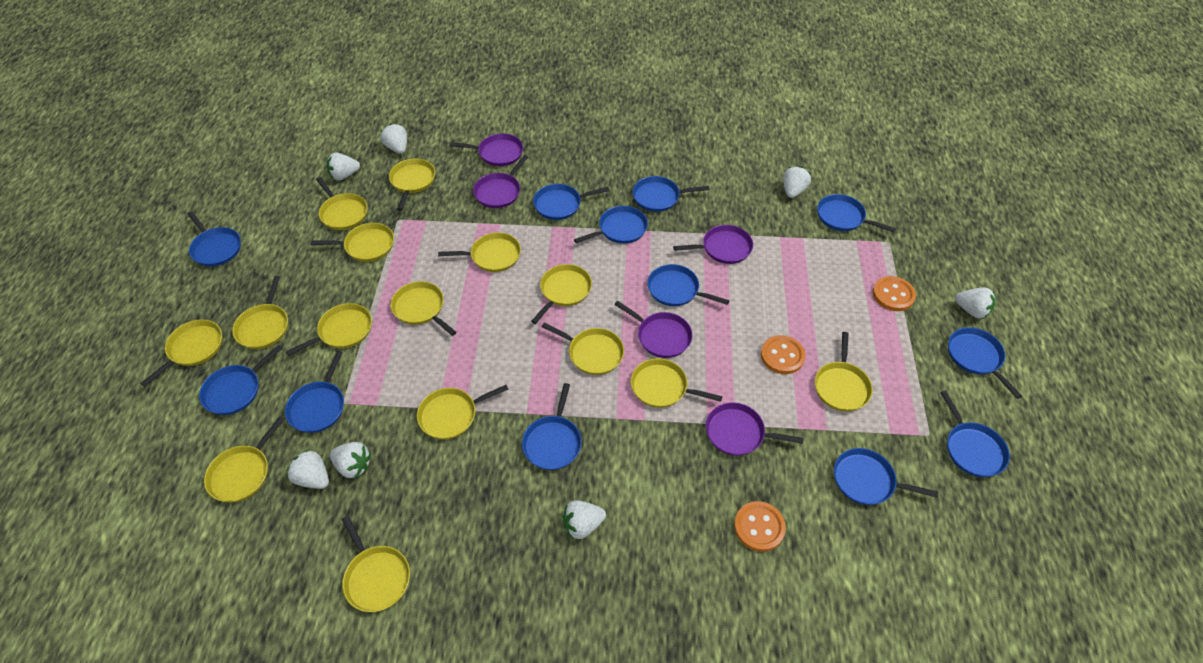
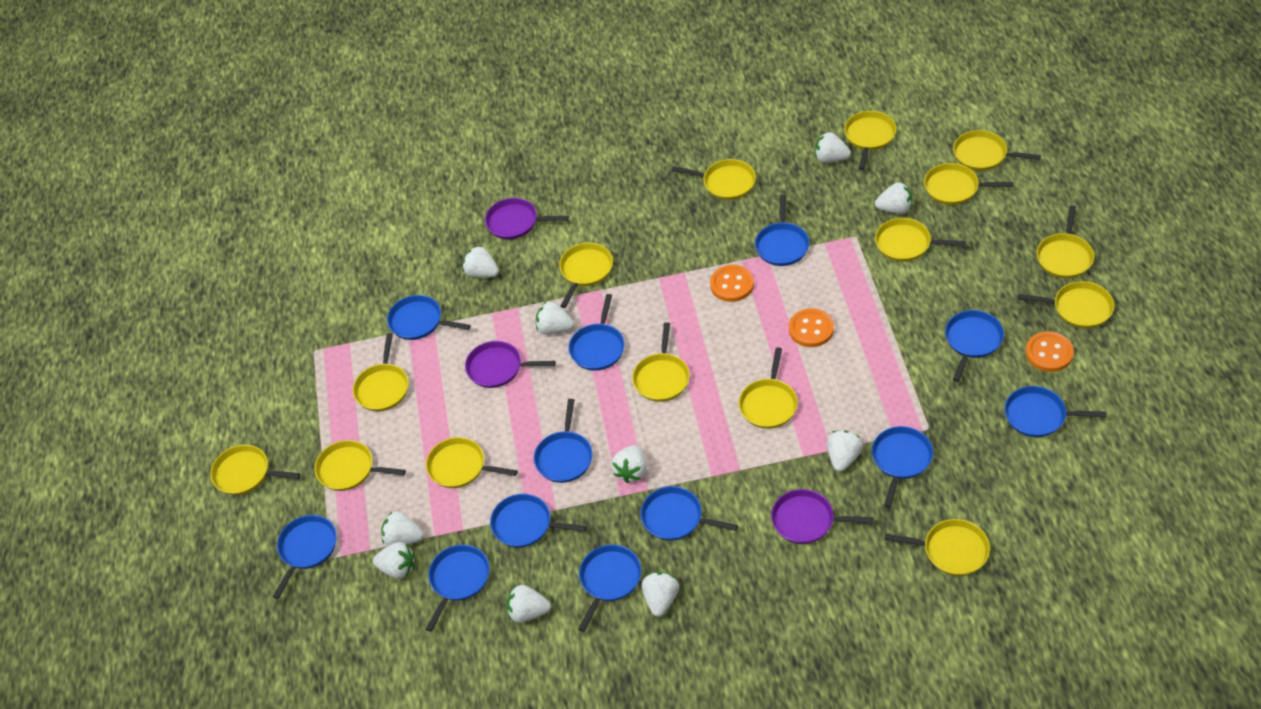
purple pan: 5 -> 3
white strawberry: 7 -> 10

